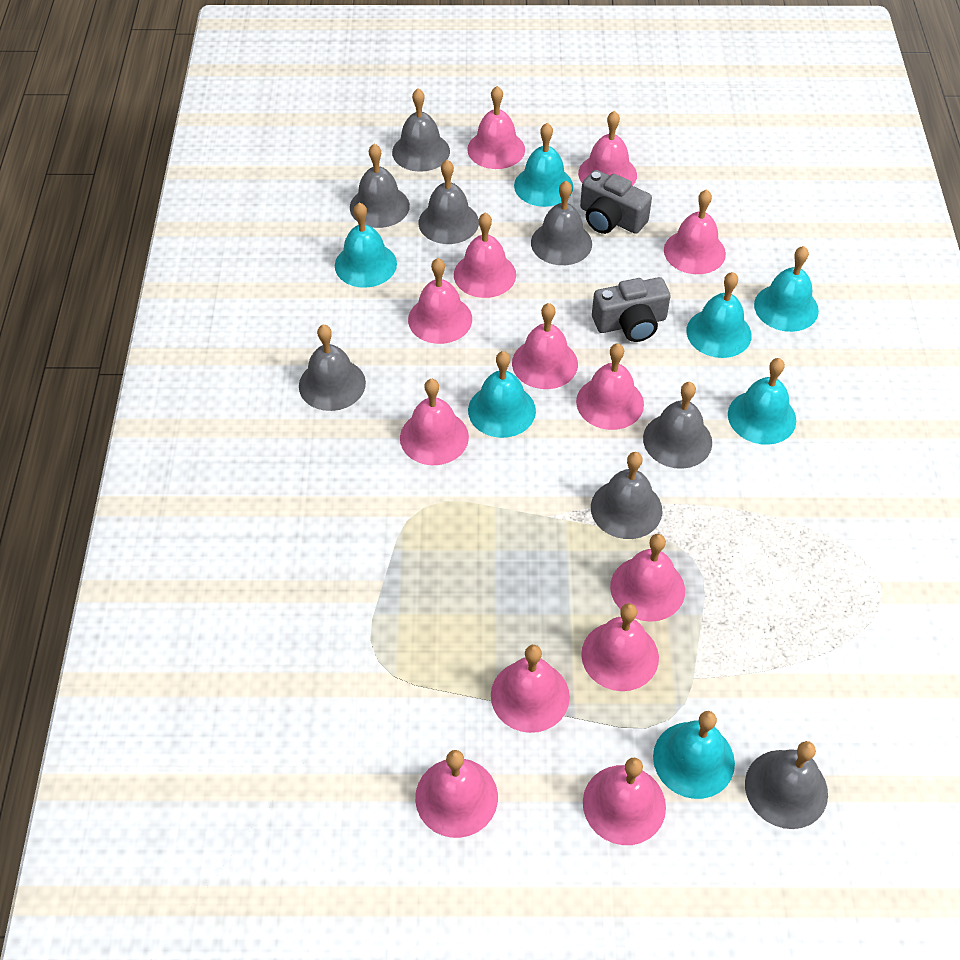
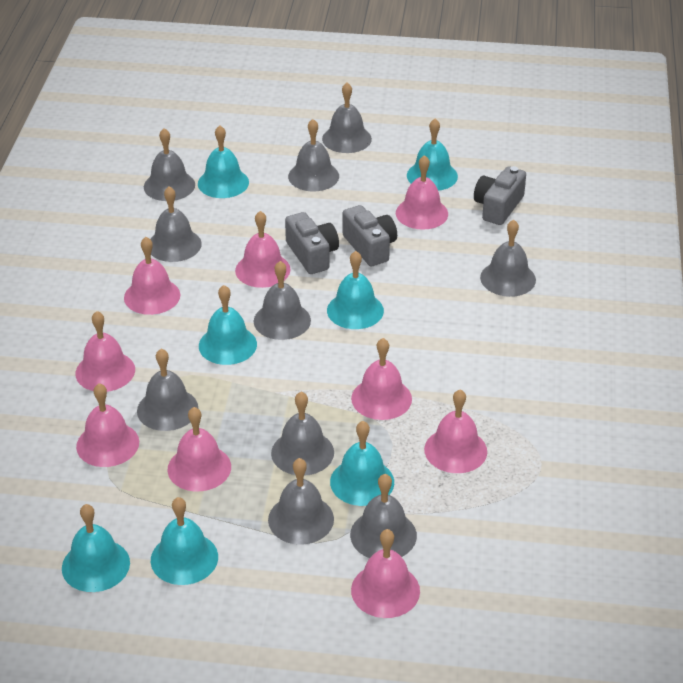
grey bell: 8 -> 10
grey camera: 2 -> 3
pink bell: 13 -> 9

